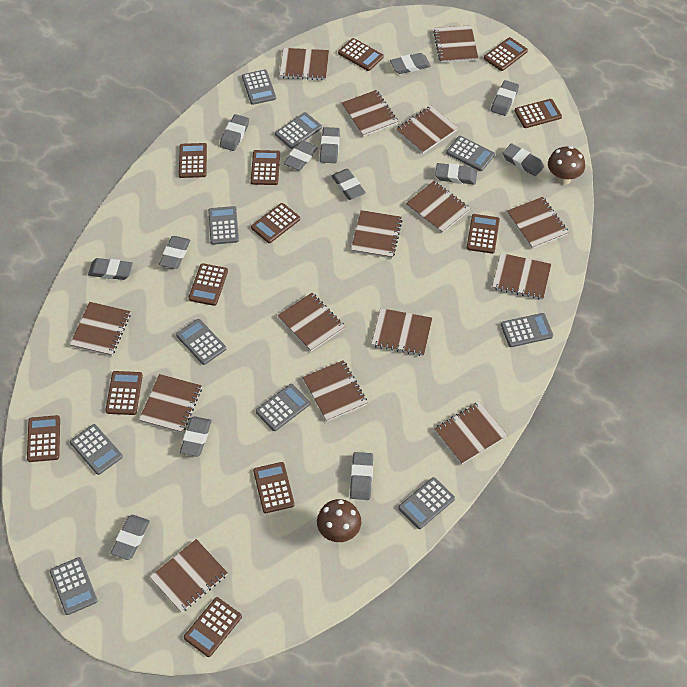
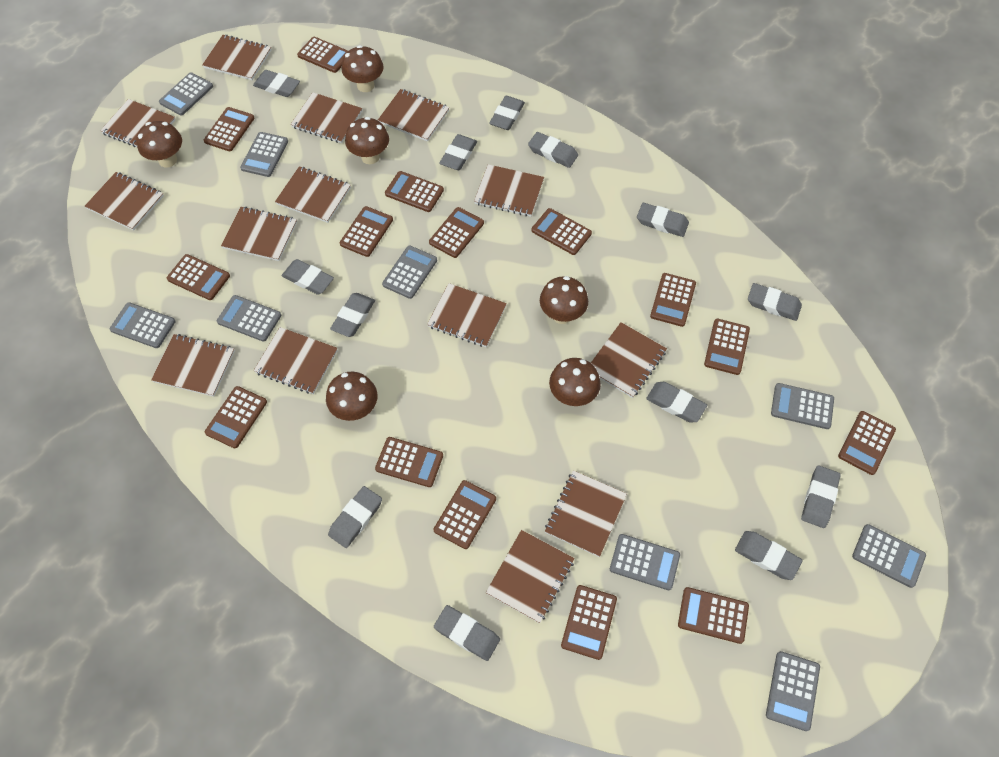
brown calculator: 12 -> 15
brown mushroom: 2 -> 6
brown notebook: 15 -> 14
grey calculator: 10 -> 9

